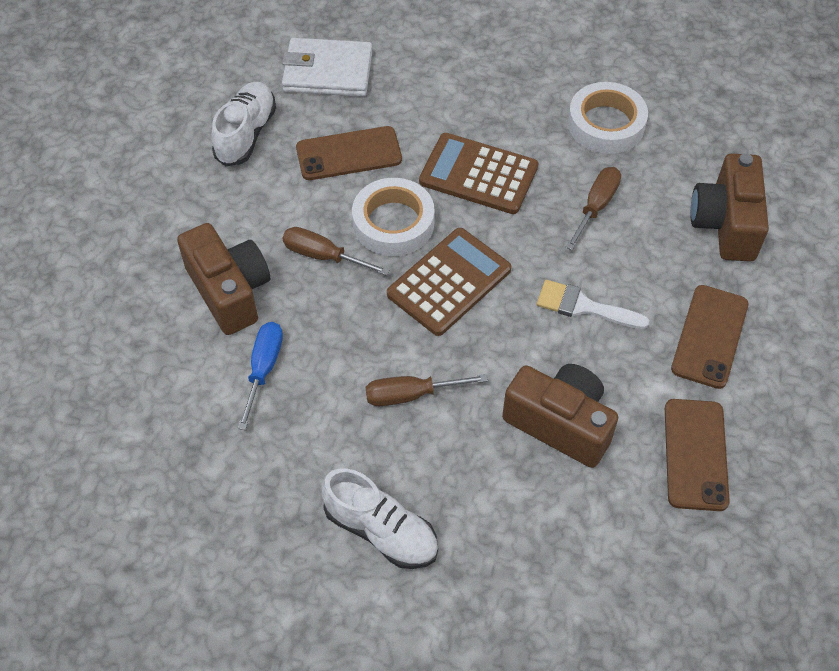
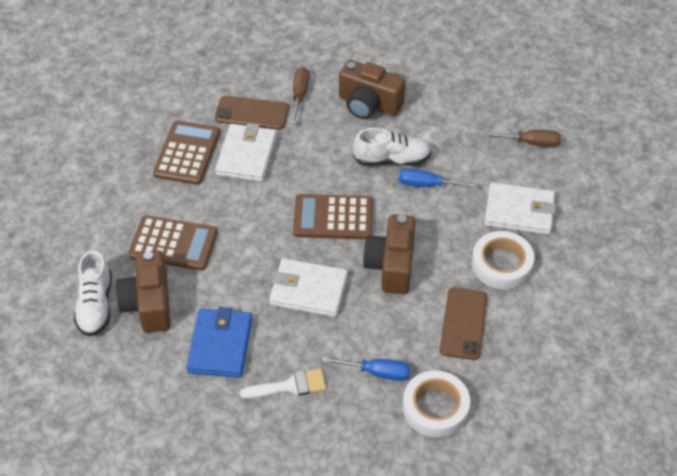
blue screwdriver: 1 -> 2
blue wallet: 0 -> 1
brown calculator: 2 -> 3
brown phone: 3 -> 2
brown screwdriver: 3 -> 2
white wallet: 1 -> 3

